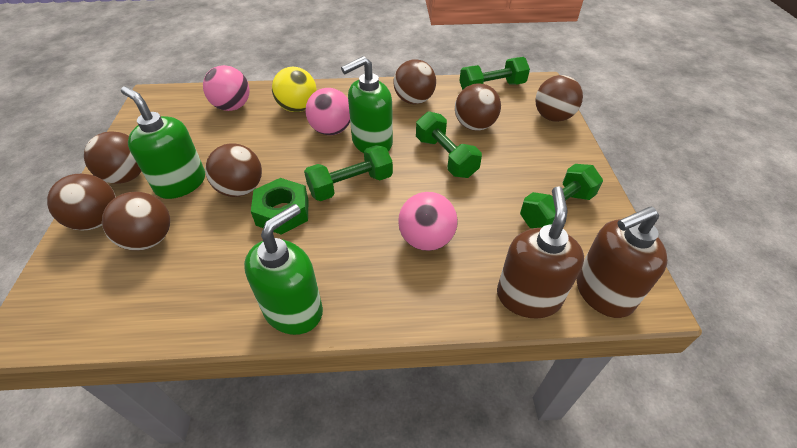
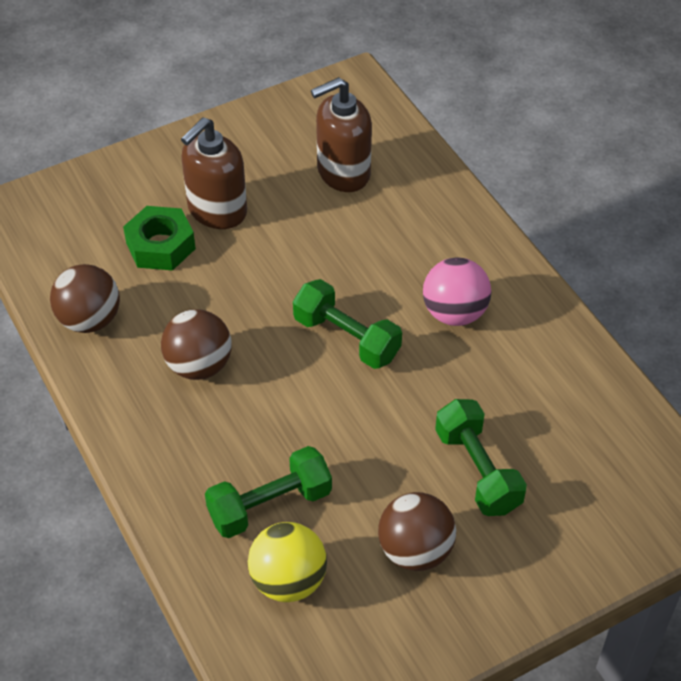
brown ball: 7 -> 3
green dumbbell: 4 -> 3
green soap dispenser: 3 -> 0
pink ball: 3 -> 1

